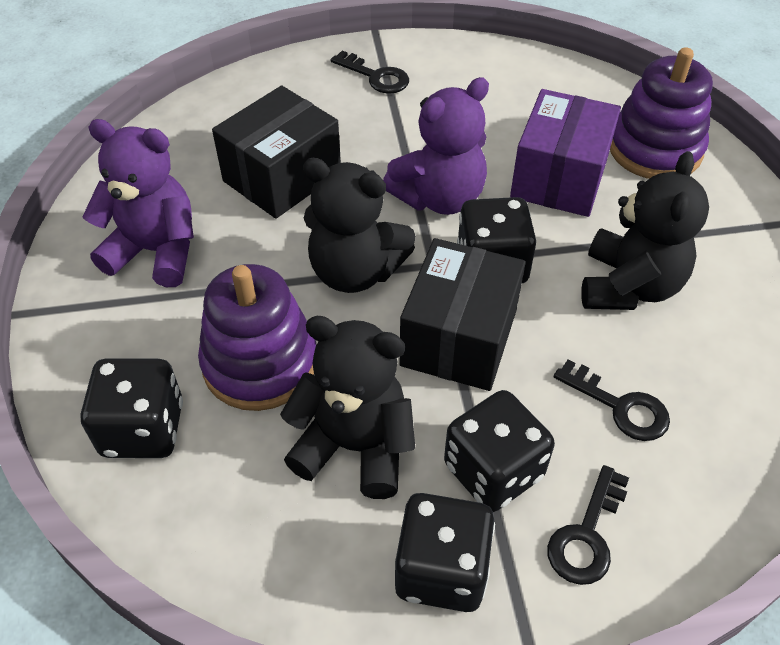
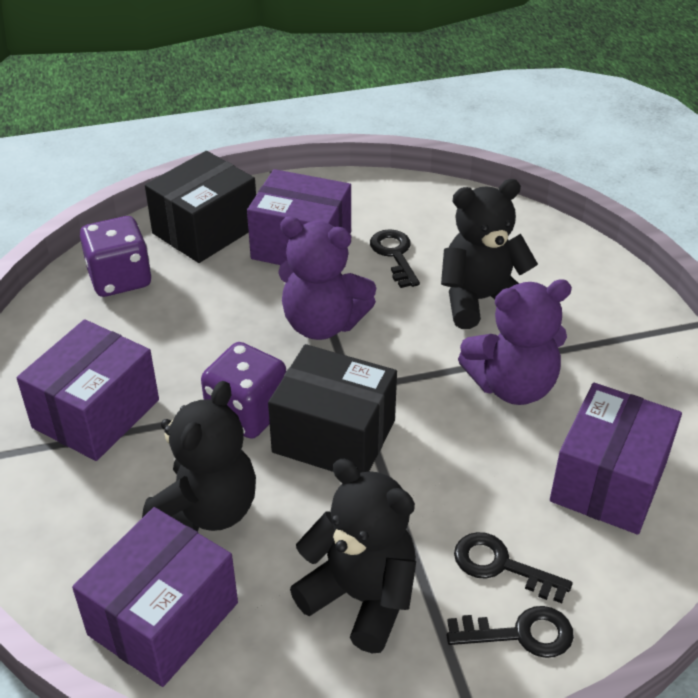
black dice: 4 -> 0
purple box: 1 -> 4
purple dice: 0 -> 2
purple stacking toy: 2 -> 0

